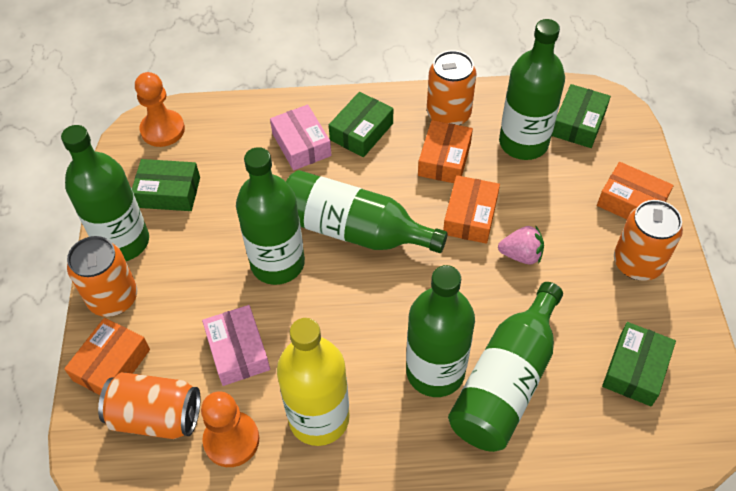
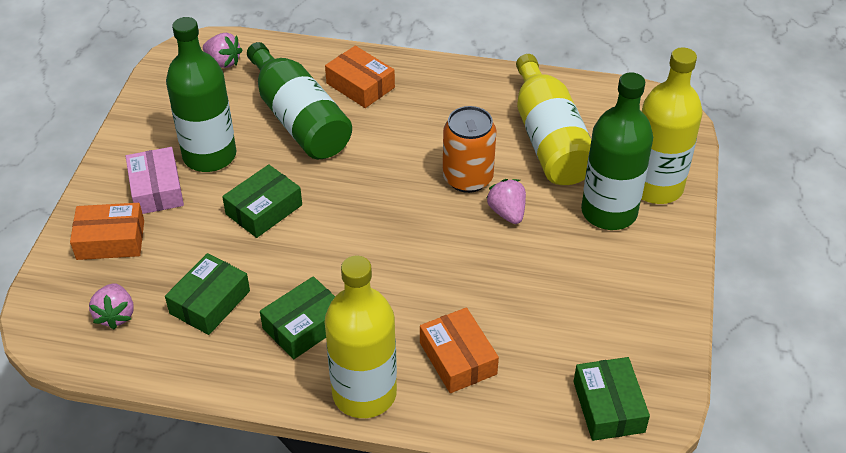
green bottle: 6 -> 3
orange box: 4 -> 3
orange can: 4 -> 1
orange pawn: 2 -> 0
pink box: 2 -> 1
pink strawberry: 1 -> 3
yellow bottle: 1 -> 3

